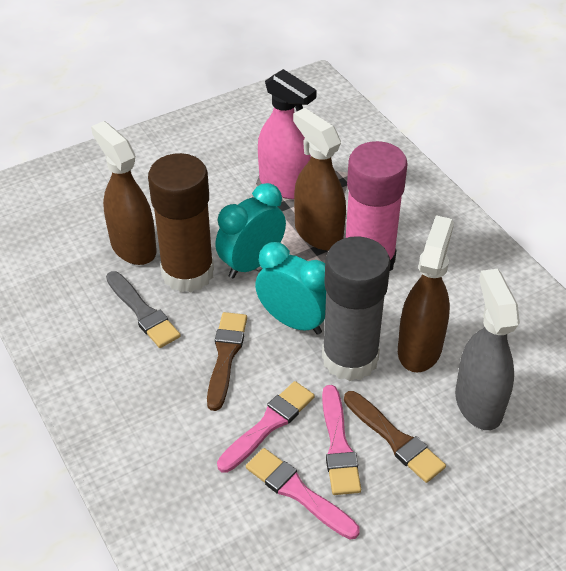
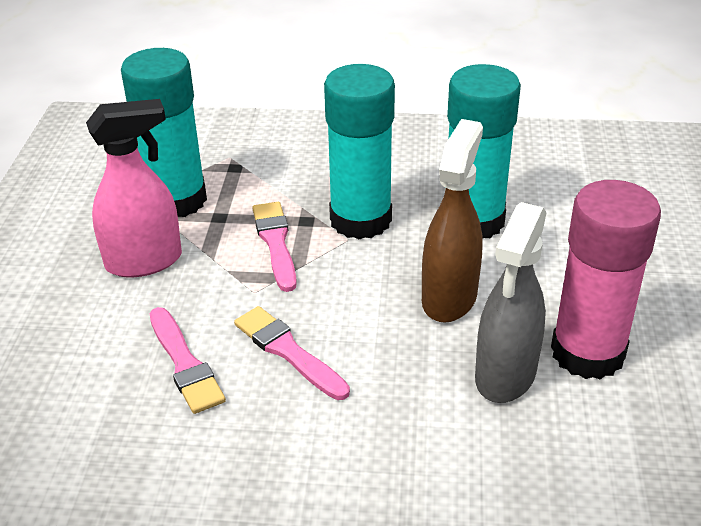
brown brush: 2 -> 0
brown glue stick: 1 -> 0
brown spray bottle: 3 -> 1
grey brush: 1 -> 0
grey glue stick: 1 -> 0
turquoise clock: 2 -> 0
turquoise glue stick: 0 -> 3

